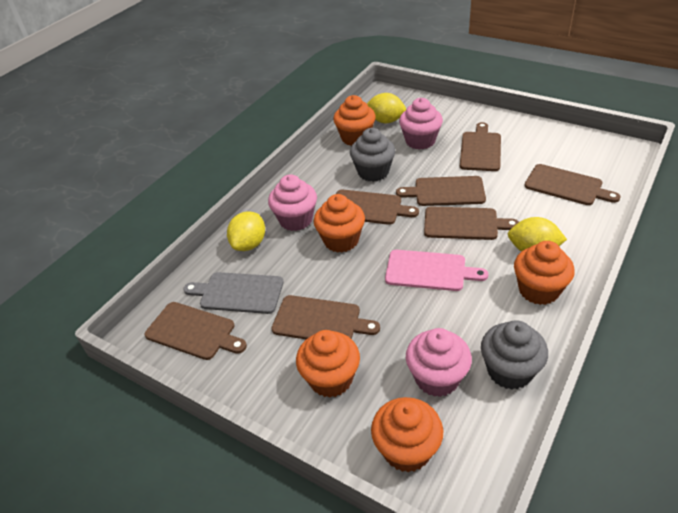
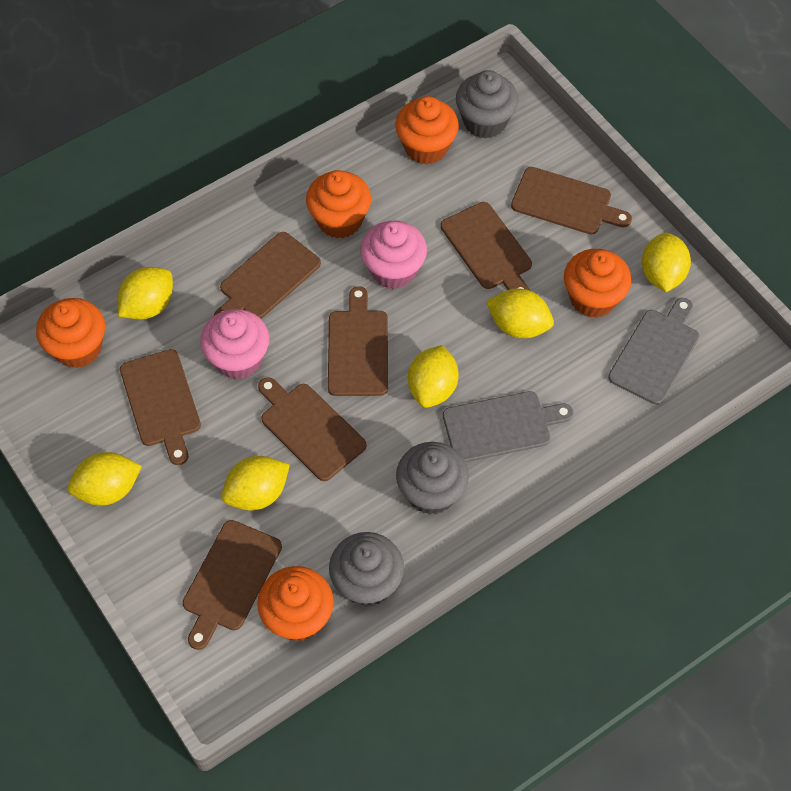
grey cupcake: 2 -> 3
grey cutting board: 1 -> 2
pink cupcake: 3 -> 2
pink cutting board: 1 -> 0
yellow lemon: 3 -> 6

